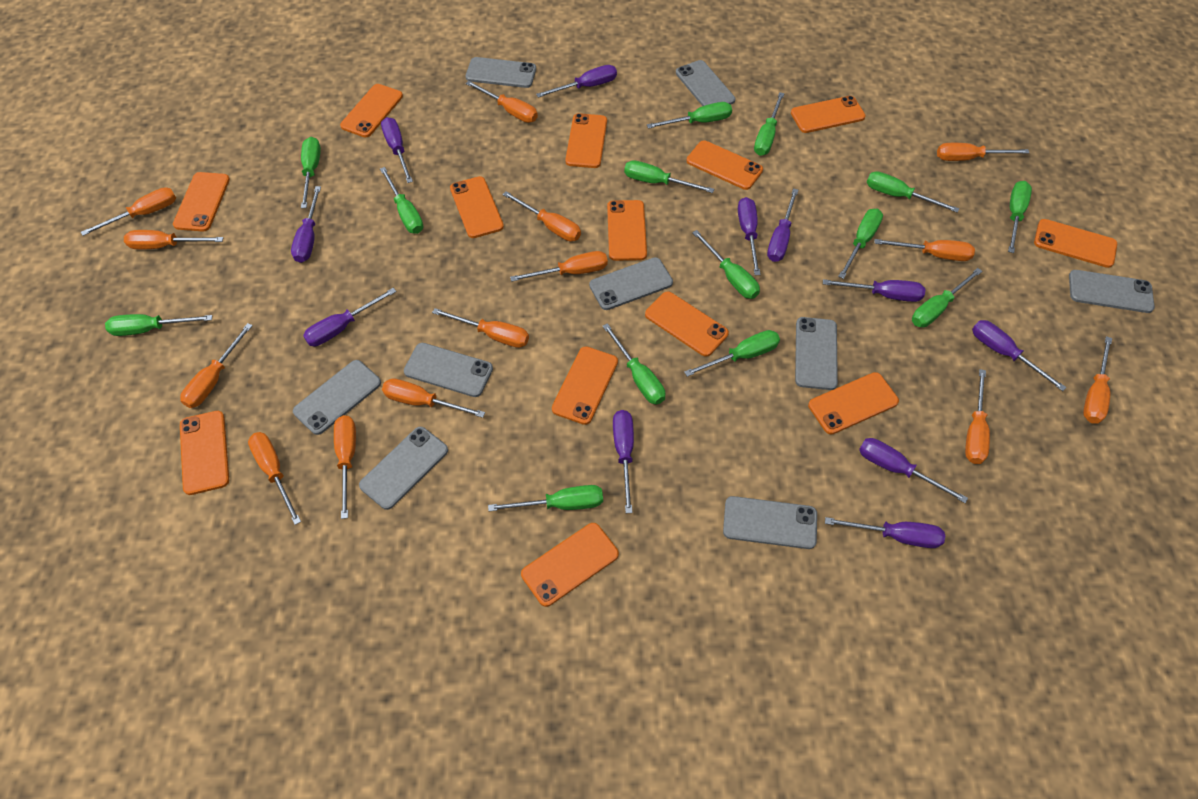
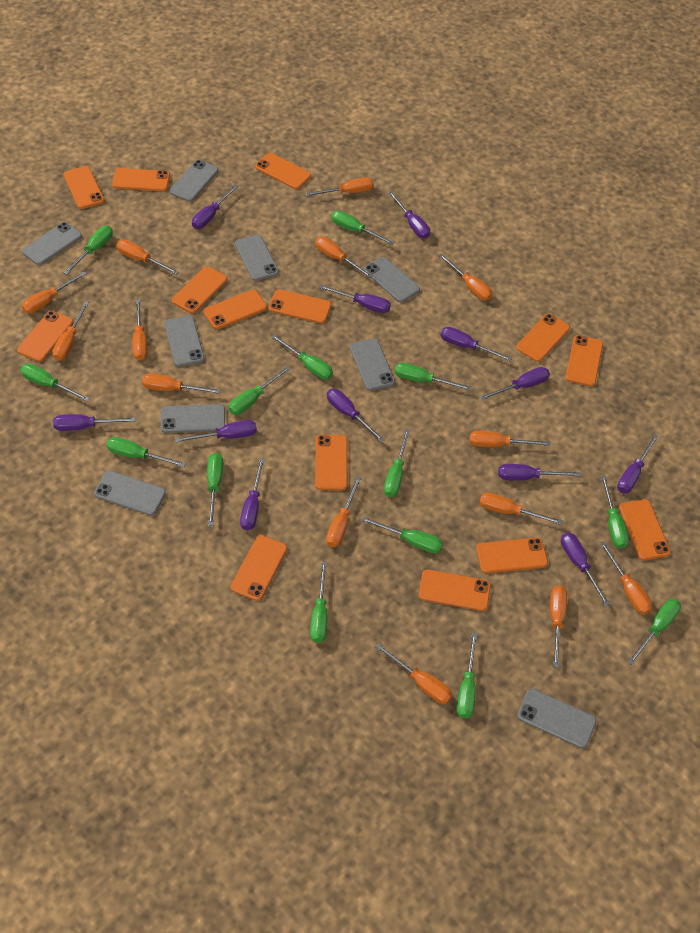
orange phone: 13 -> 14
purple screwdriver: 11 -> 12

